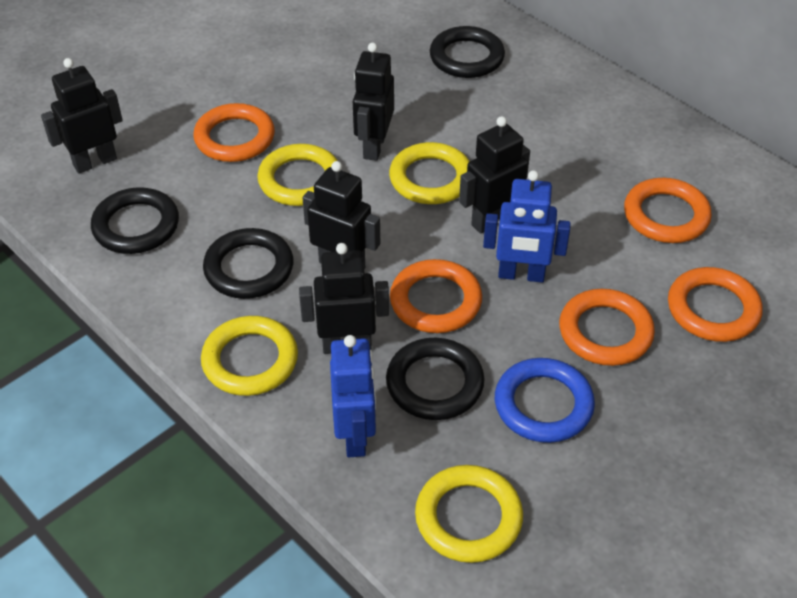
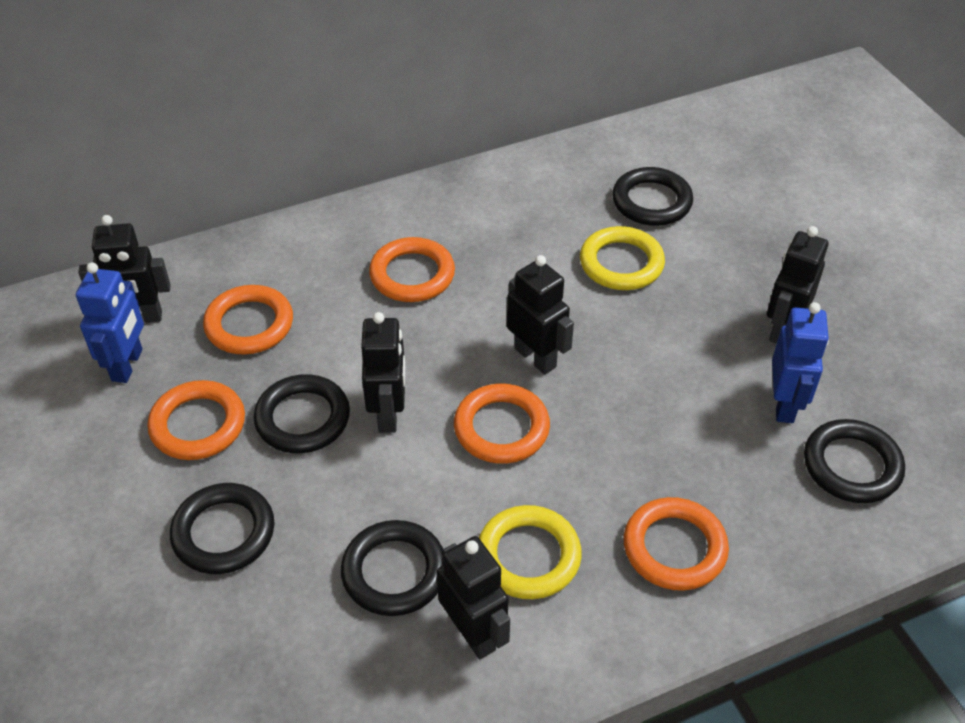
black ring: 4 -> 5
blue ring: 1 -> 0
yellow ring: 4 -> 2

